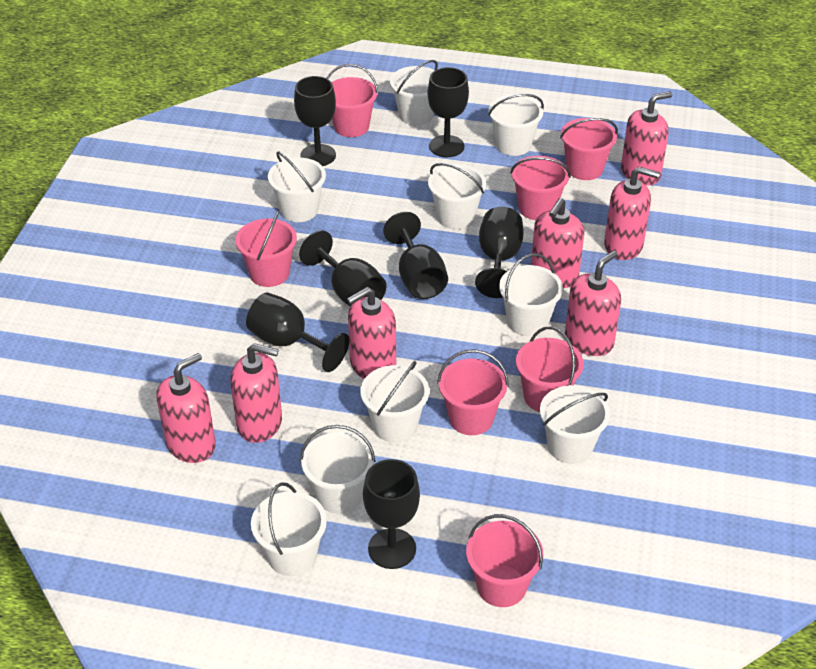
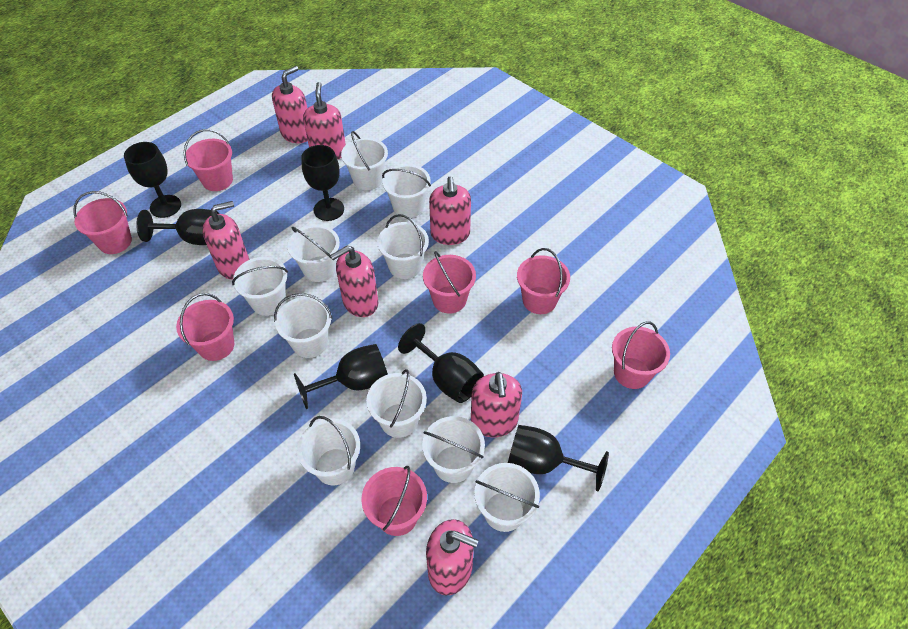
black goblet: 7 -> 6
white bucket: 9 -> 10

